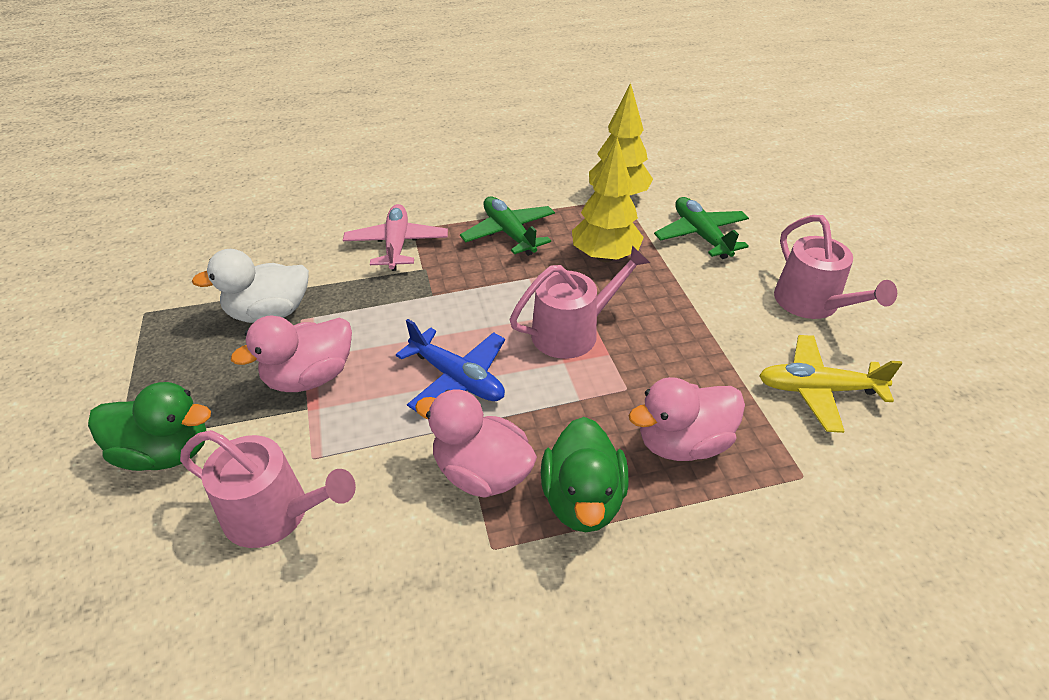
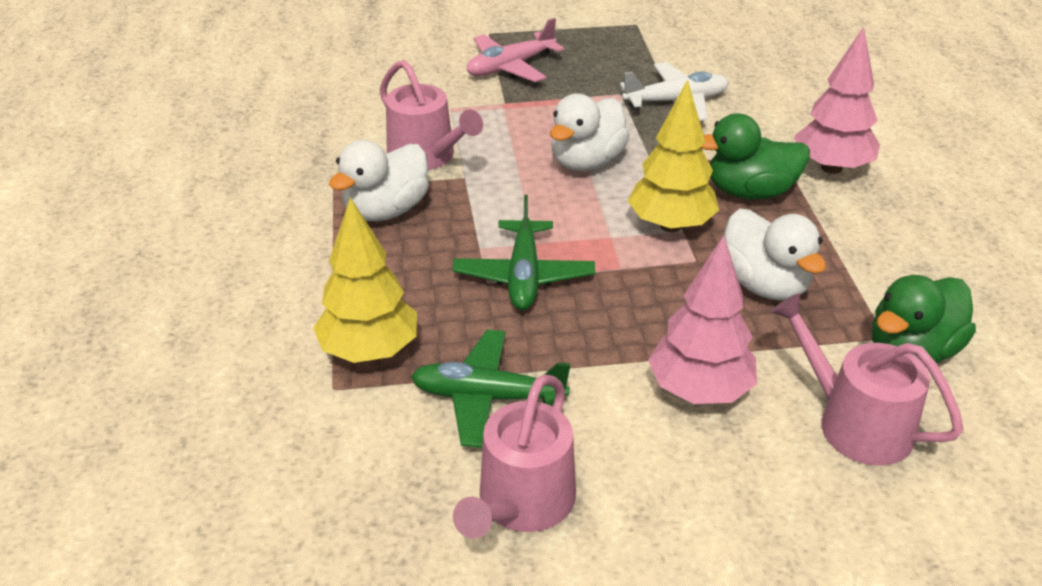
blue plane: 1 -> 0
pink duck: 3 -> 0
pink tree: 0 -> 2
white duck: 1 -> 3
white plane: 0 -> 1
yellow plane: 1 -> 0

